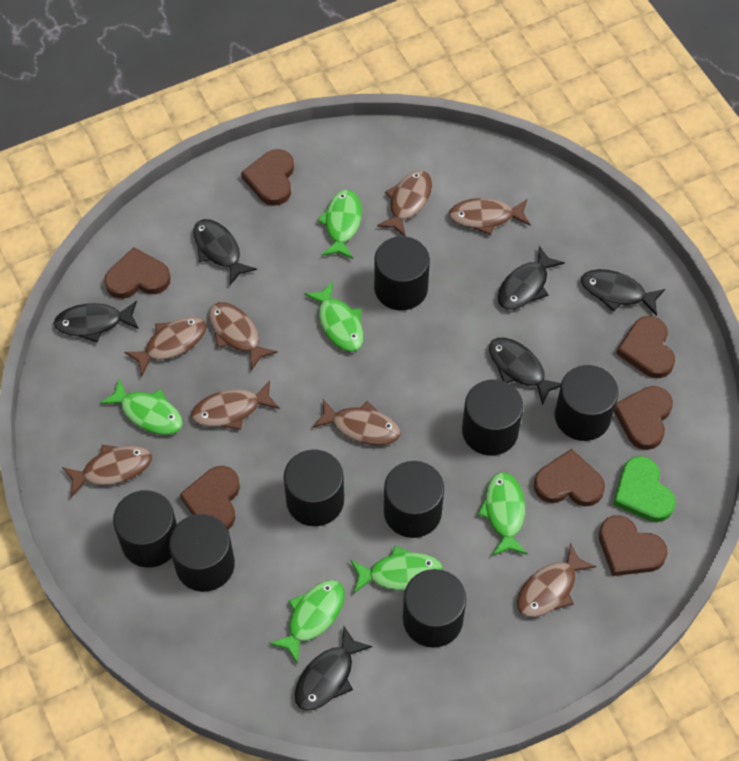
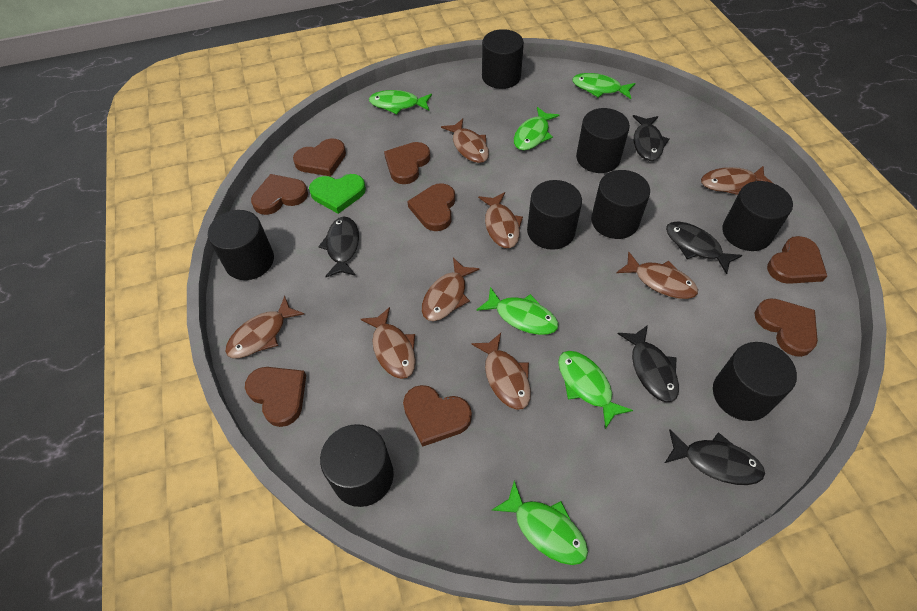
black fish: 6 -> 5
brown heart: 7 -> 8

